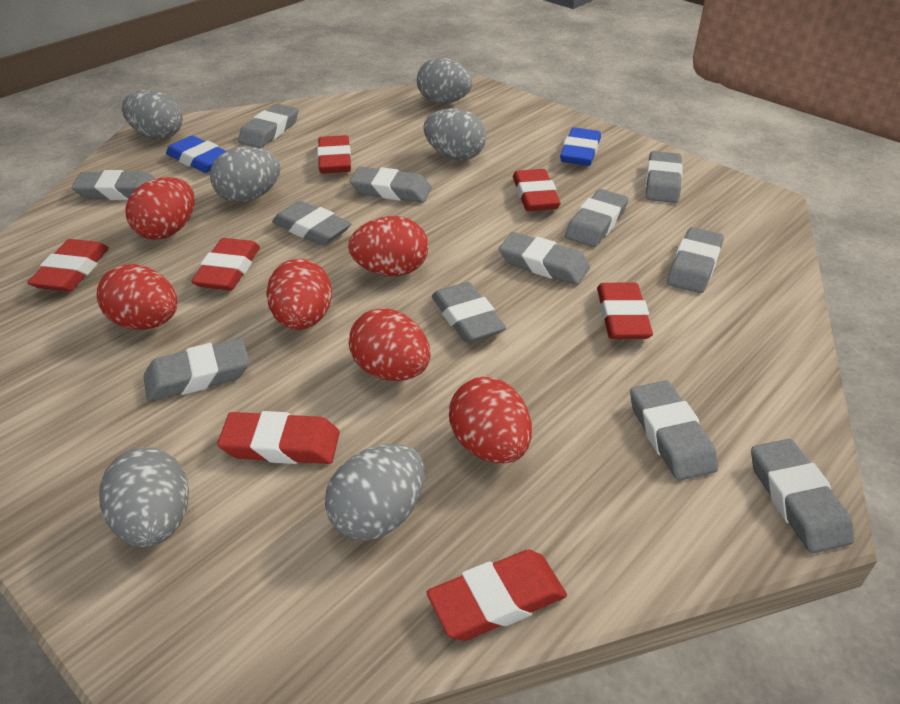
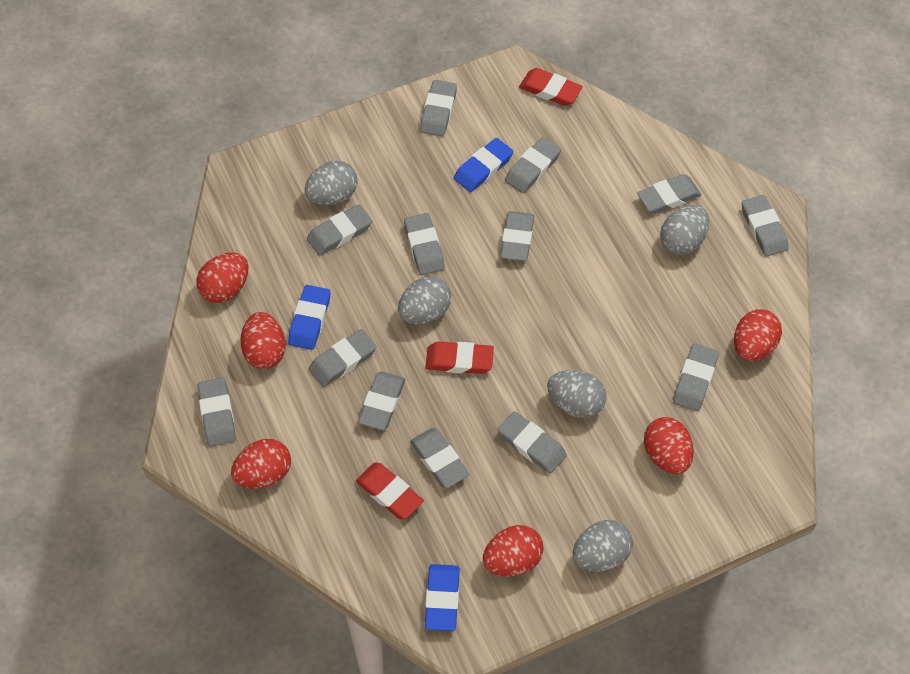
blue eraser: 2 -> 3
grey egg: 6 -> 5
grey eraser: 12 -> 13
red eraser: 7 -> 3

